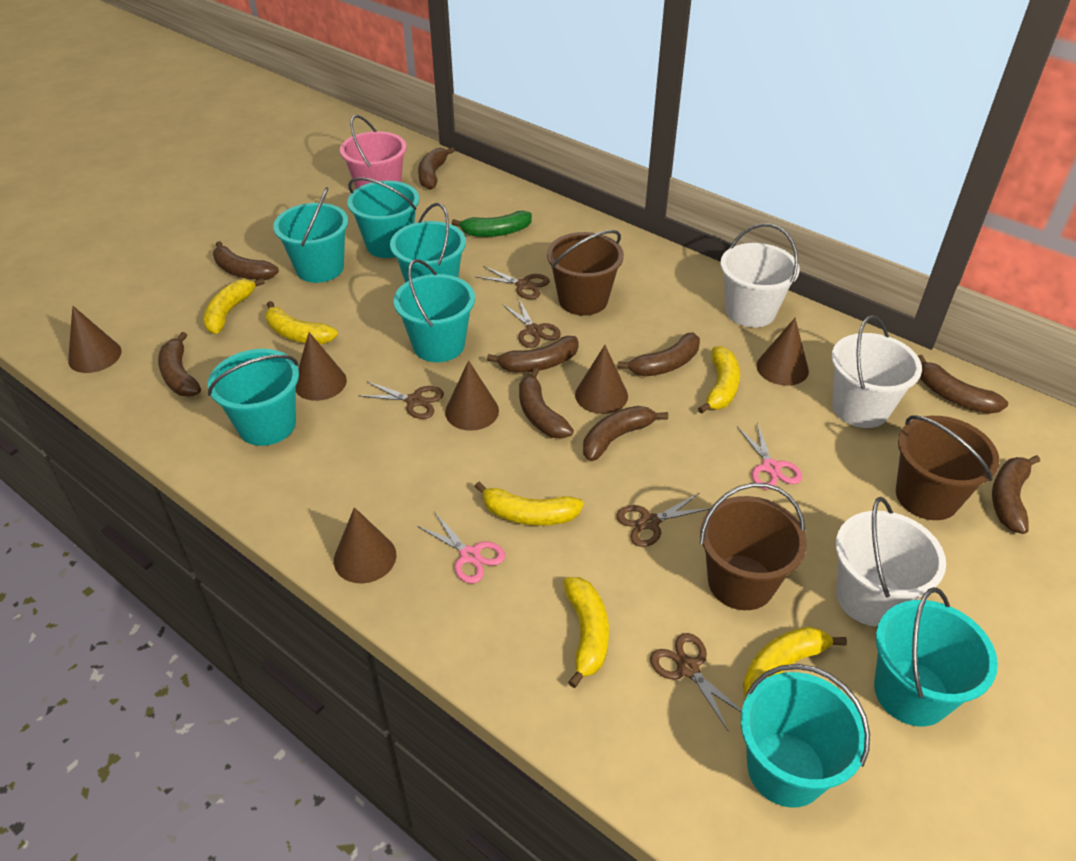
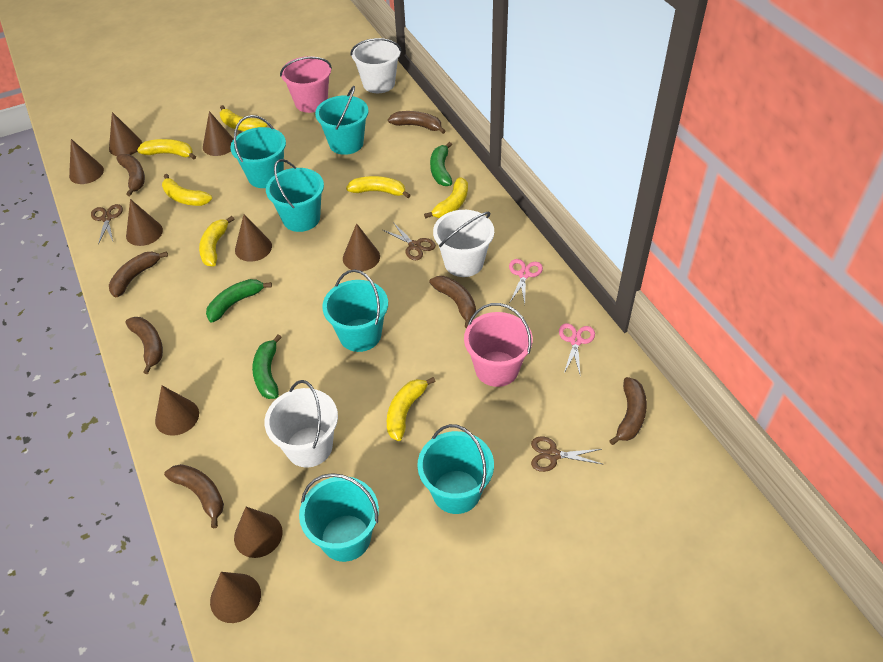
brown banana: 9 -> 7
brown bucket: 3 -> 0
brown cone: 6 -> 9
brown scissors: 5 -> 3
green banana: 1 -> 3
pink bucket: 1 -> 2
turquoise bucket: 7 -> 6
yellow banana: 6 -> 7

